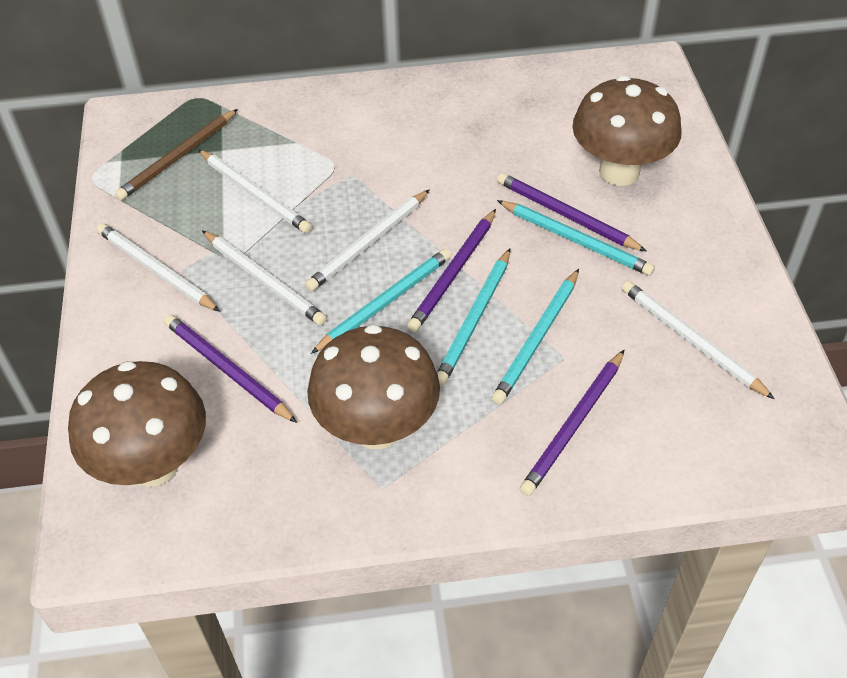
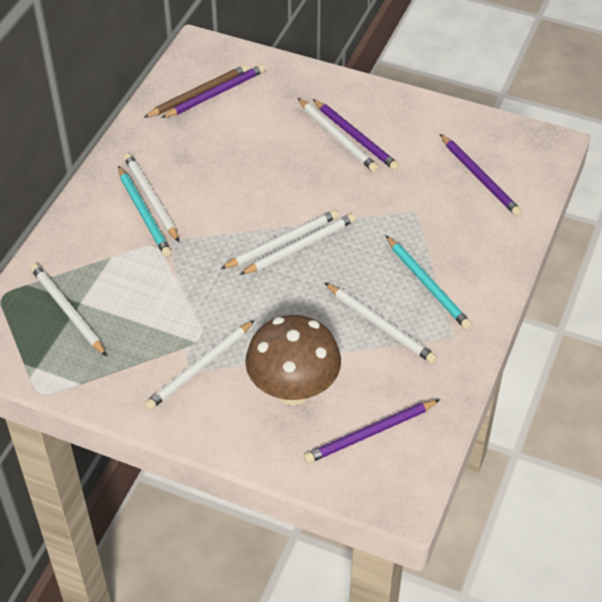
brown mushroom: 3 -> 1
turquoise pencil: 4 -> 2
white pencil: 5 -> 7

